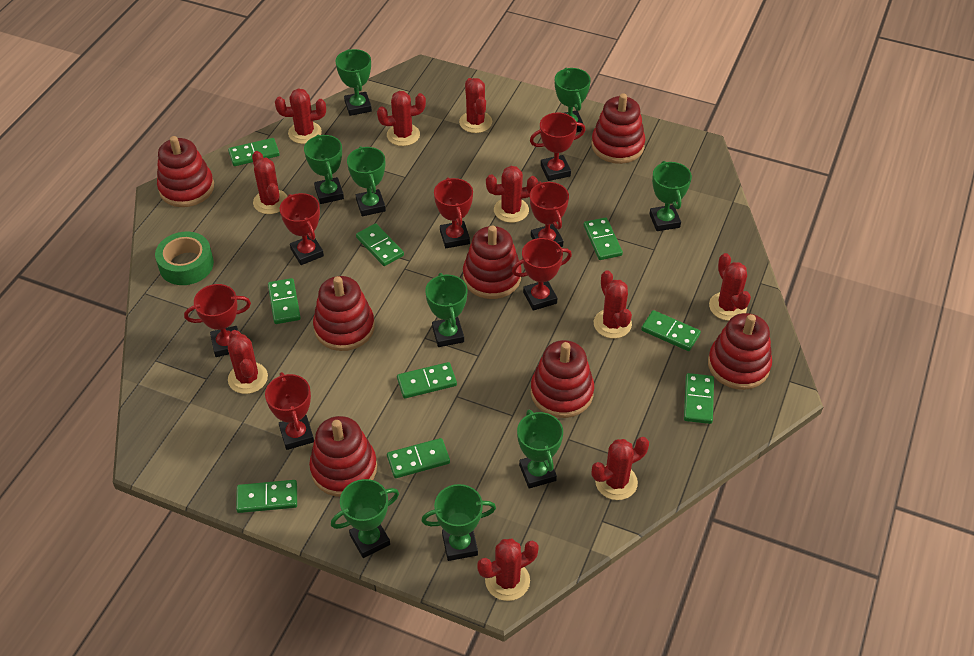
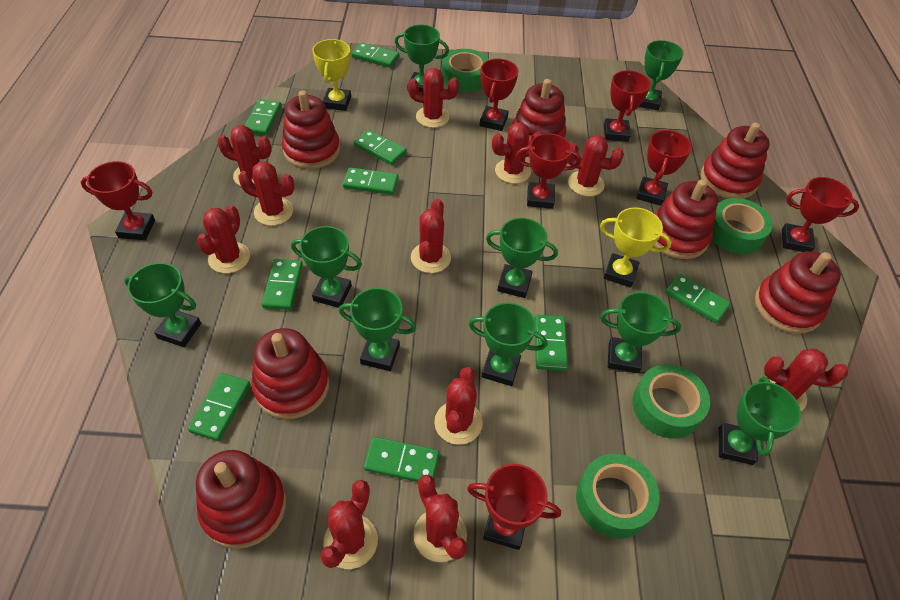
green tape: 1 -> 4
red cactus: 10 -> 11
yellow trophy: 0 -> 2

